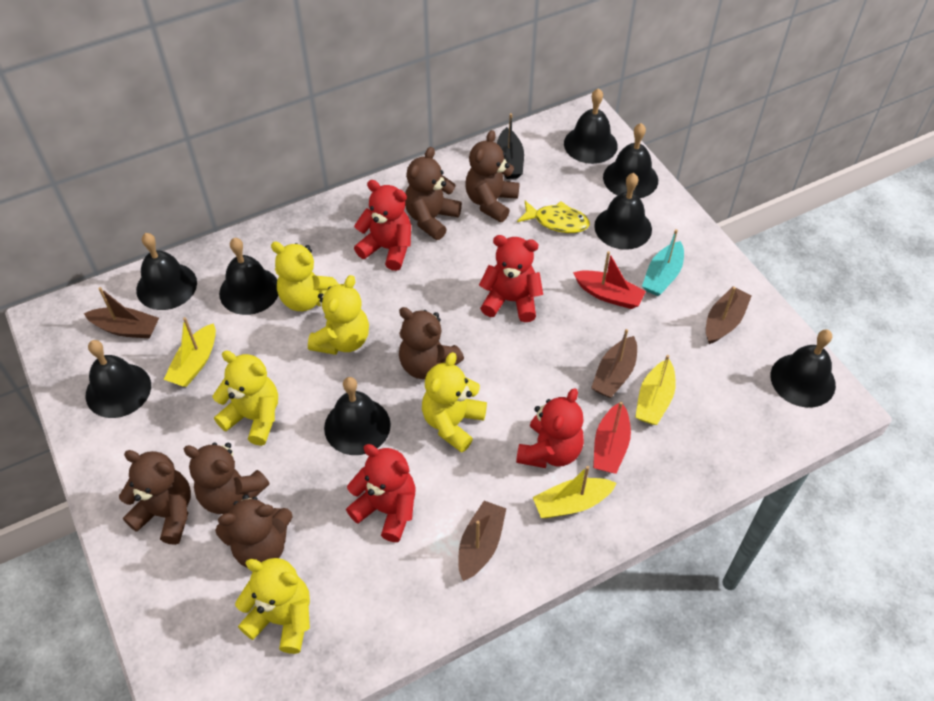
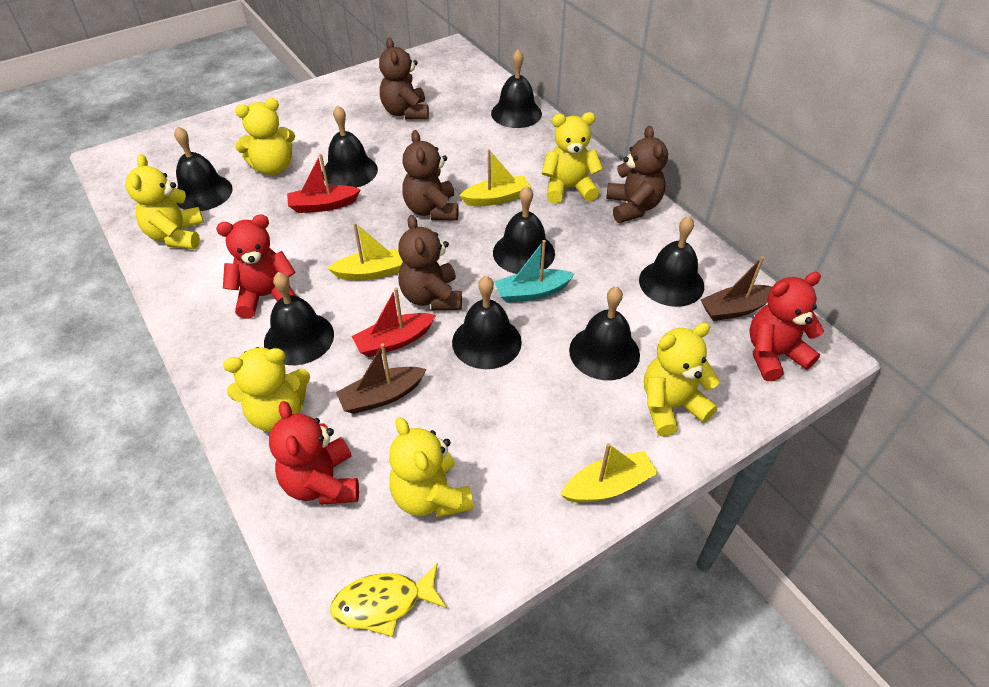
black boat: 1 -> 0
brown boat: 4 -> 2
brown teddy bear: 6 -> 4
red teddy bear: 4 -> 3
yellow teddy bear: 5 -> 6

